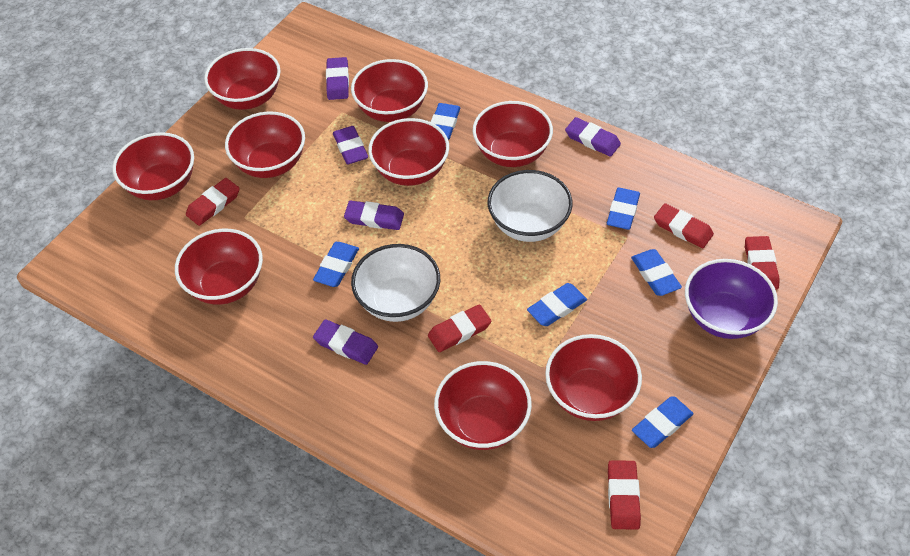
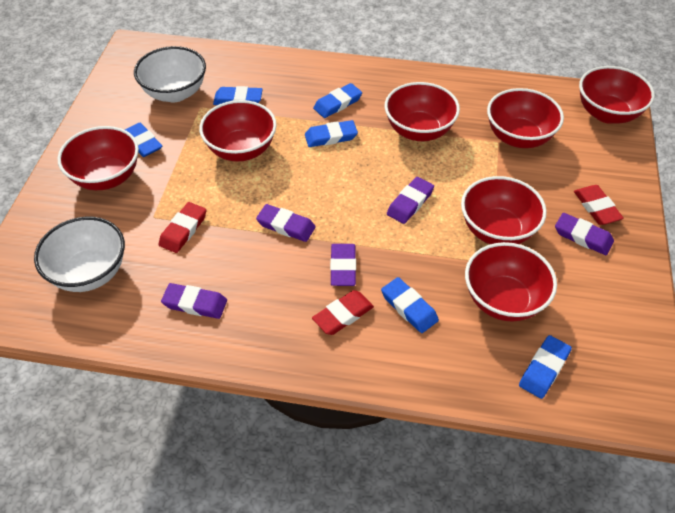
purple bowl: 1 -> 0
red bowl: 9 -> 7
red eraser: 5 -> 3

